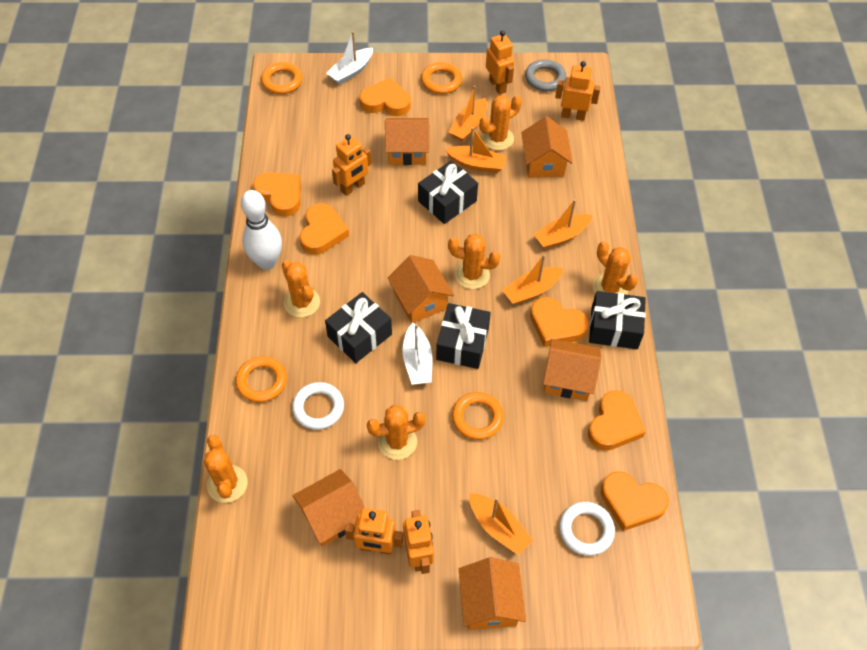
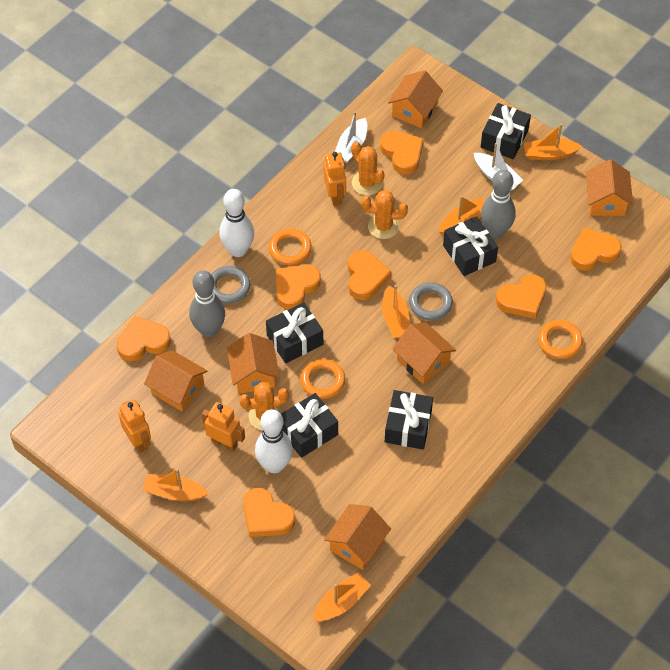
black gift: 4 -> 5
grey bowling pin: 0 -> 2
grey ring: 1 -> 2
orange cactus: 6 -> 3
orange heart: 6 -> 7
orange ring: 4 -> 3
orange robot: 5 -> 3
white bowling pin: 1 -> 2
white ring: 2 -> 0

